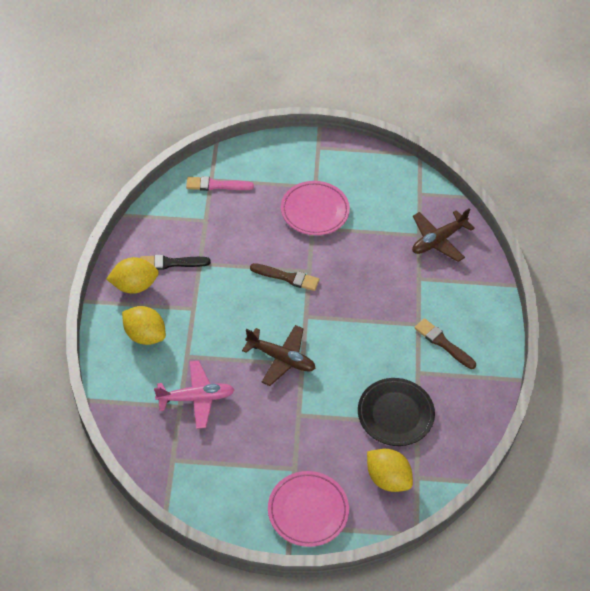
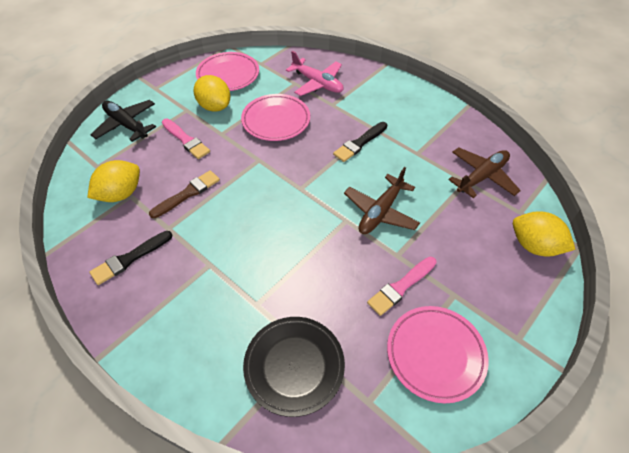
black brush: 1 -> 2
black plane: 0 -> 1
brown brush: 2 -> 1
pink brush: 1 -> 2
pink plate: 2 -> 3

